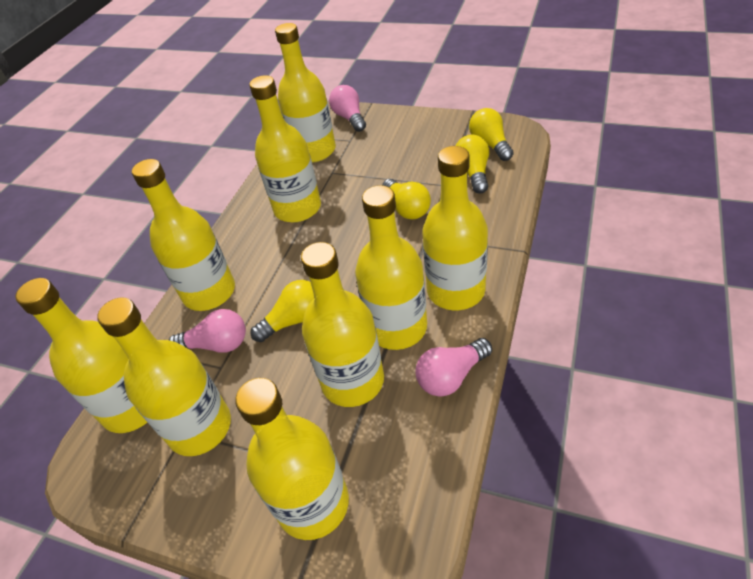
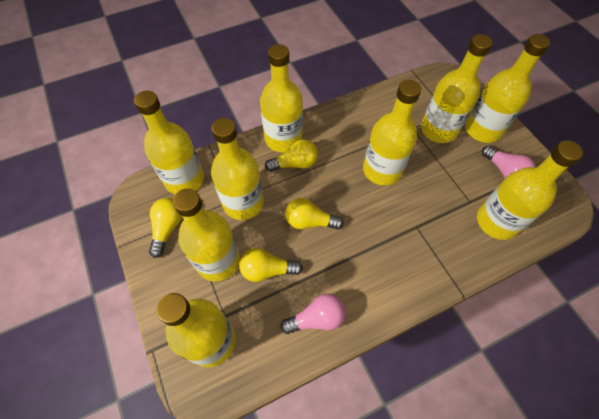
pink light bulb: 3 -> 2

